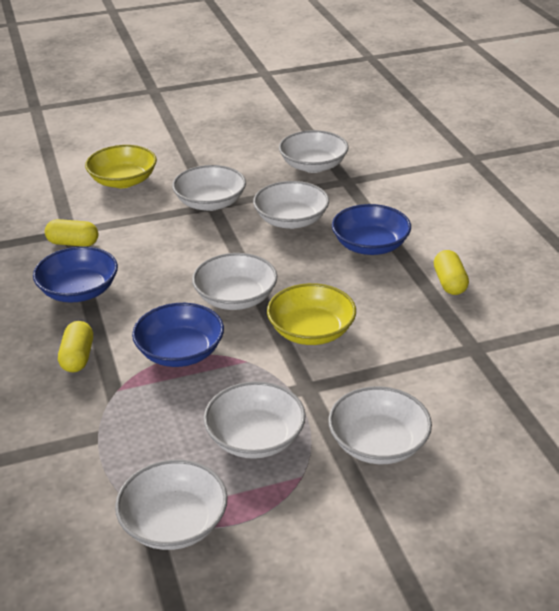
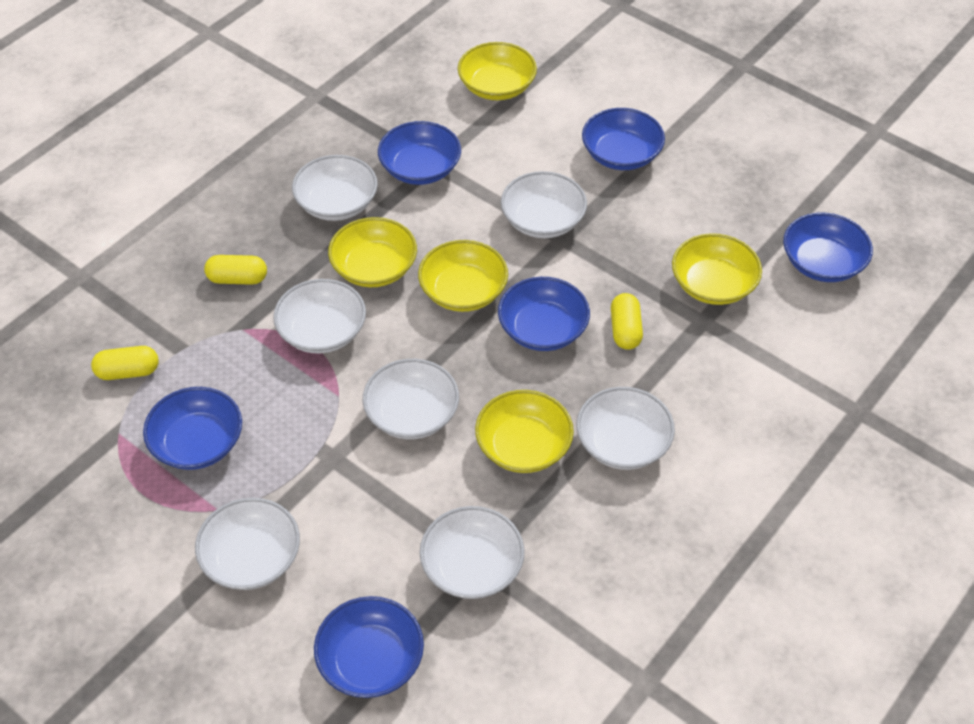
blue bowl: 3 -> 6
yellow bowl: 2 -> 5

